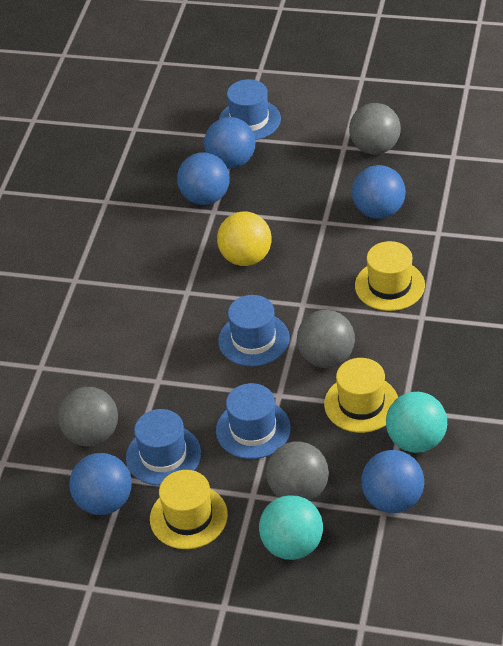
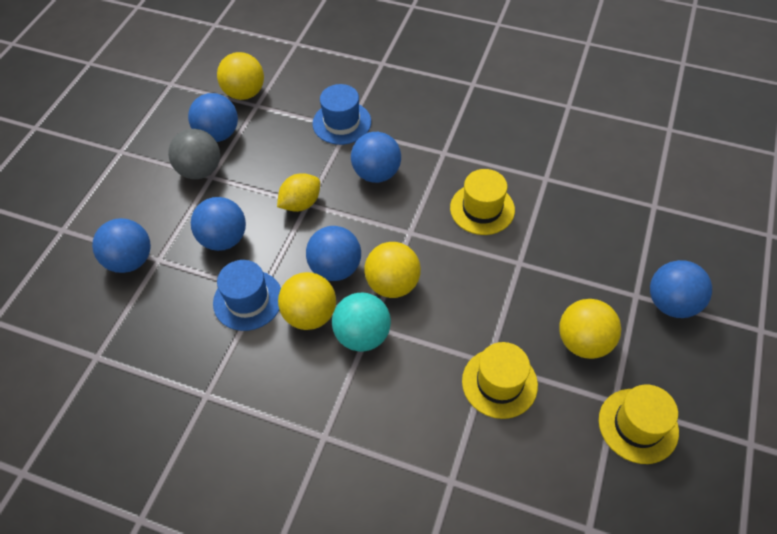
blue ball: 5 -> 6
blue hat: 4 -> 2
grey ball: 4 -> 1
turquoise ball: 2 -> 1
yellow ball: 1 -> 4
yellow lemon: 0 -> 1

